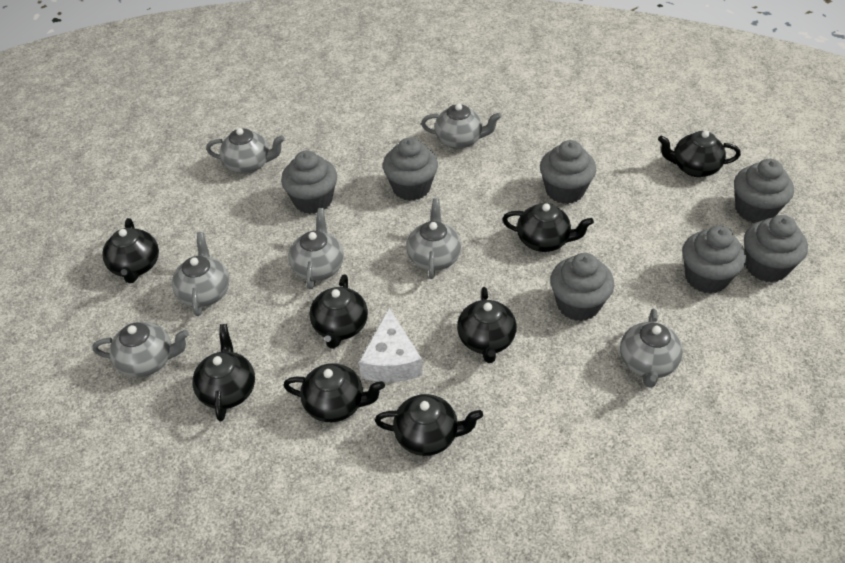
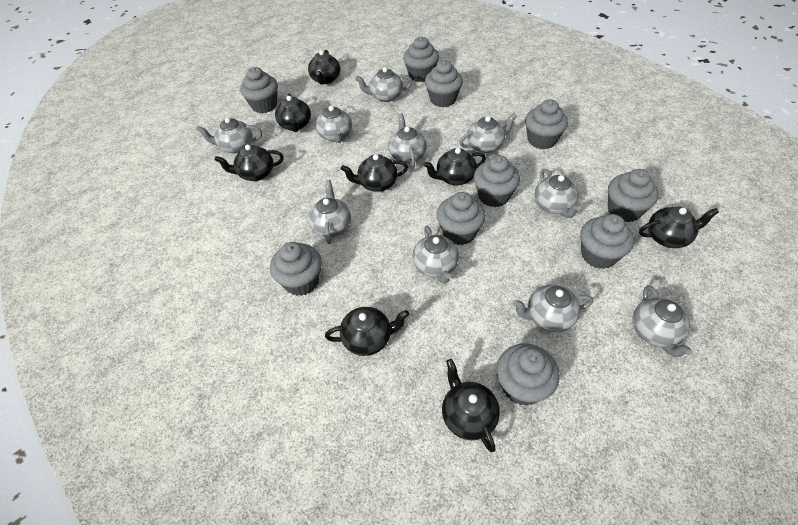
grey cupcake: 7 -> 10
grey teapot: 7 -> 10
white cheese: 1 -> 0

